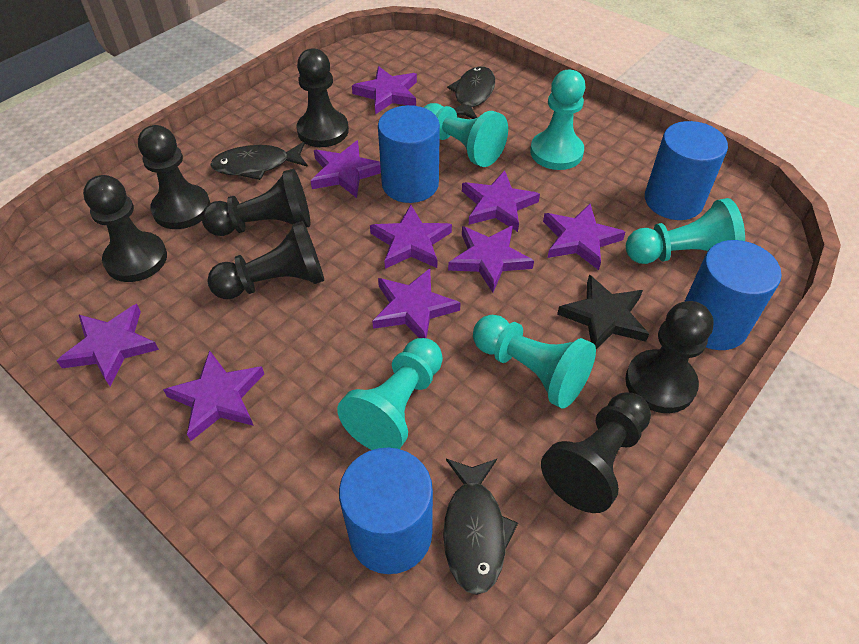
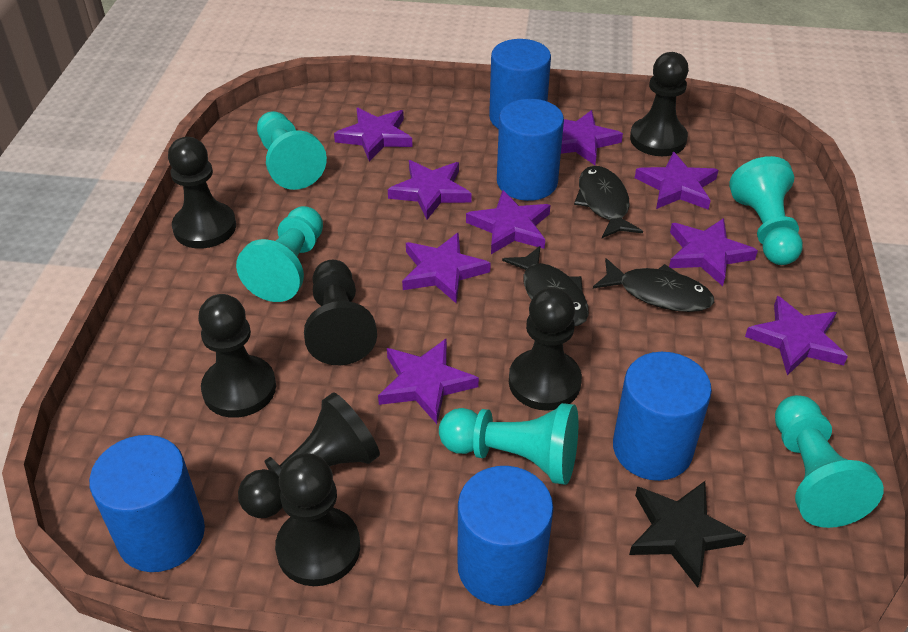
blue cylinder: 4 -> 5

